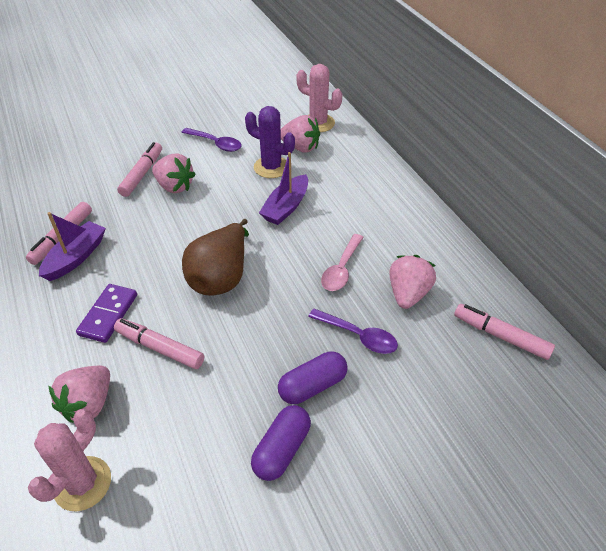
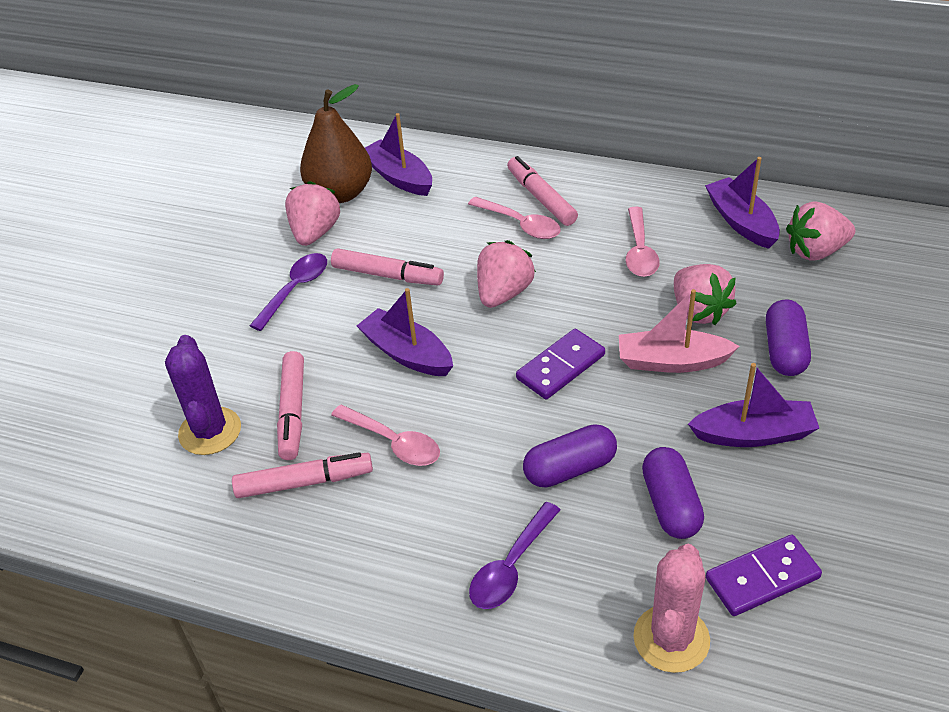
pink boat: 0 -> 1
pink cactus: 2 -> 1
pink spoon: 1 -> 3
purple boat: 2 -> 4
purple capsule: 2 -> 3
purple domino: 1 -> 2

